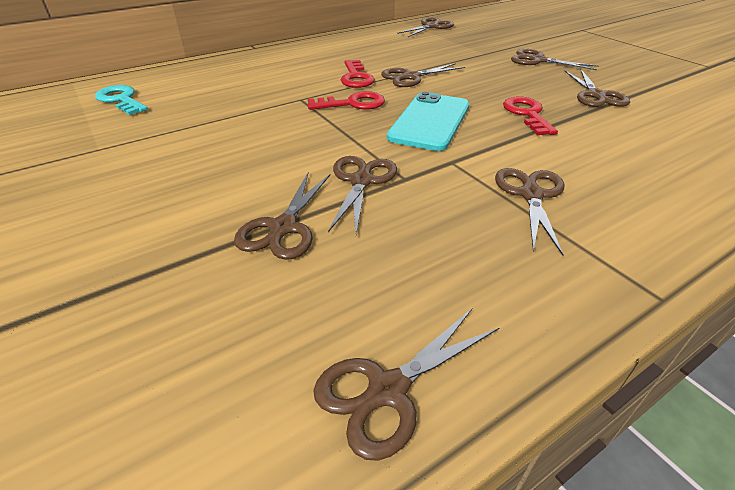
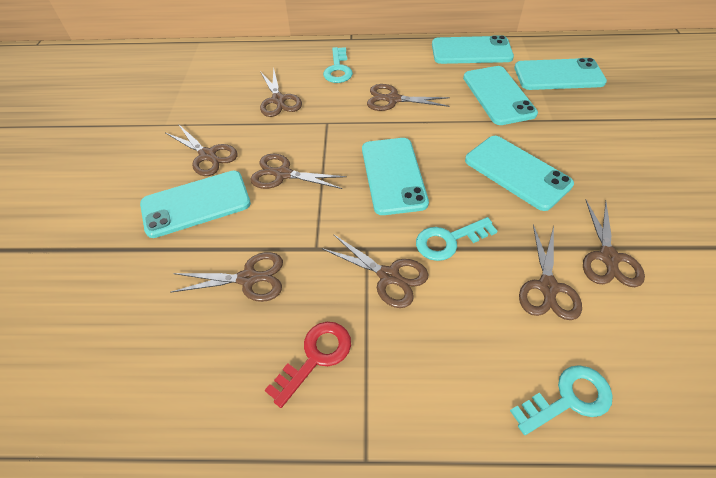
red key: 3 -> 1
turquoise key: 1 -> 3
turquoise phone: 1 -> 6

